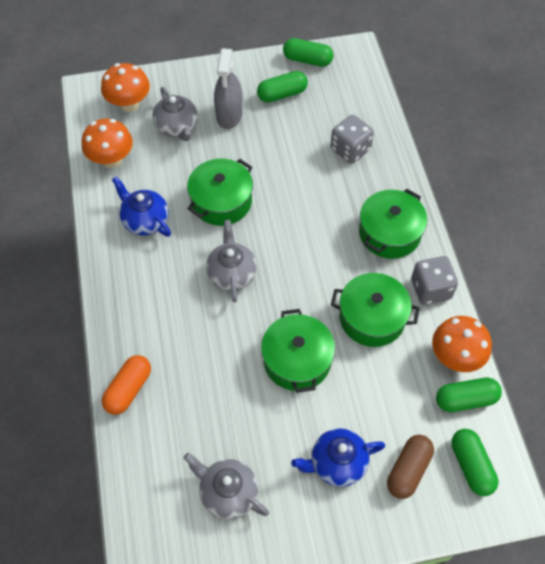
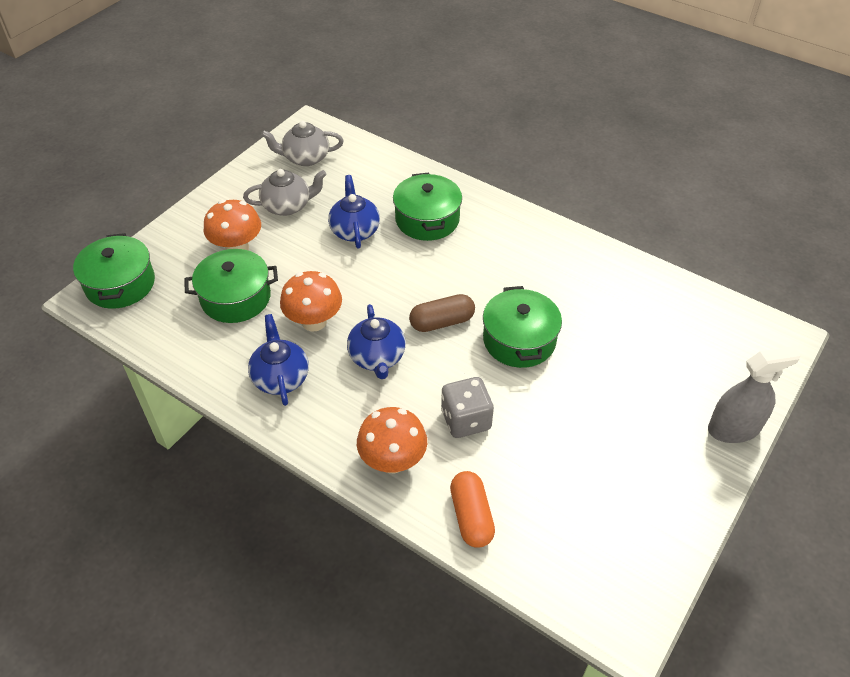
blue teapot: 2 -> 3
green capsule: 4 -> 0
grey dice: 2 -> 1
grey teapot: 3 -> 2

